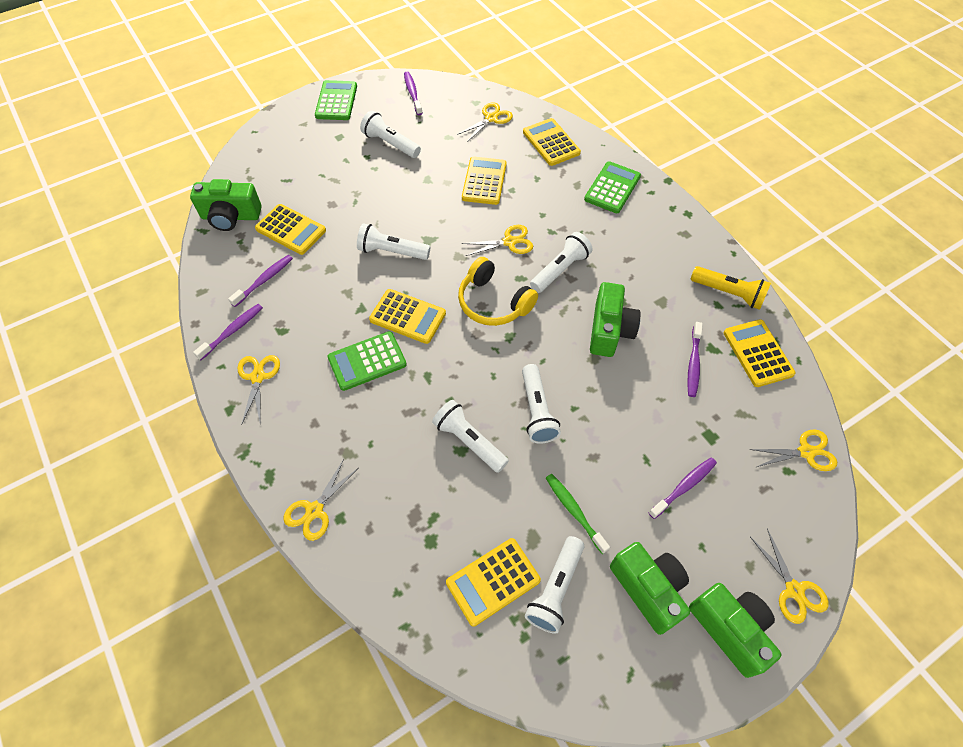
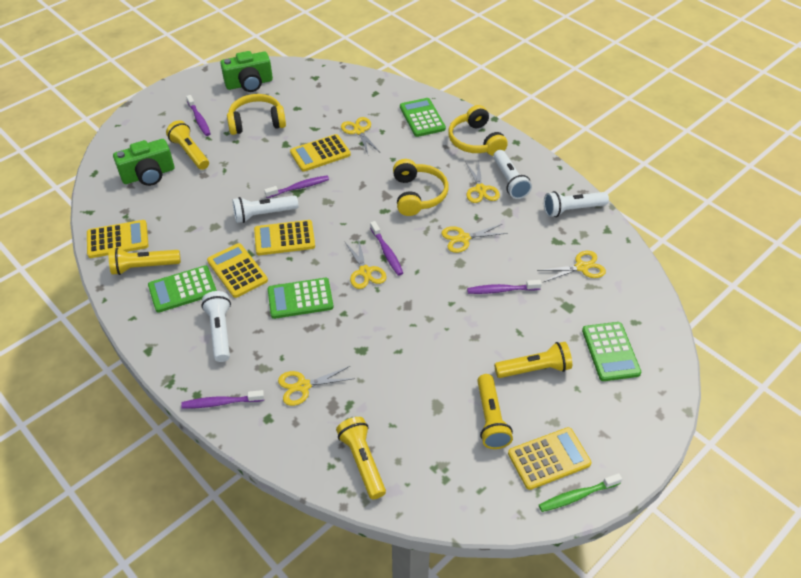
green calculator: 3 -> 4
green camera: 4 -> 2
white flashlight: 6 -> 4
yellow calculator: 6 -> 5
yellow flashlight: 1 -> 5
yellow headphones: 1 -> 3

